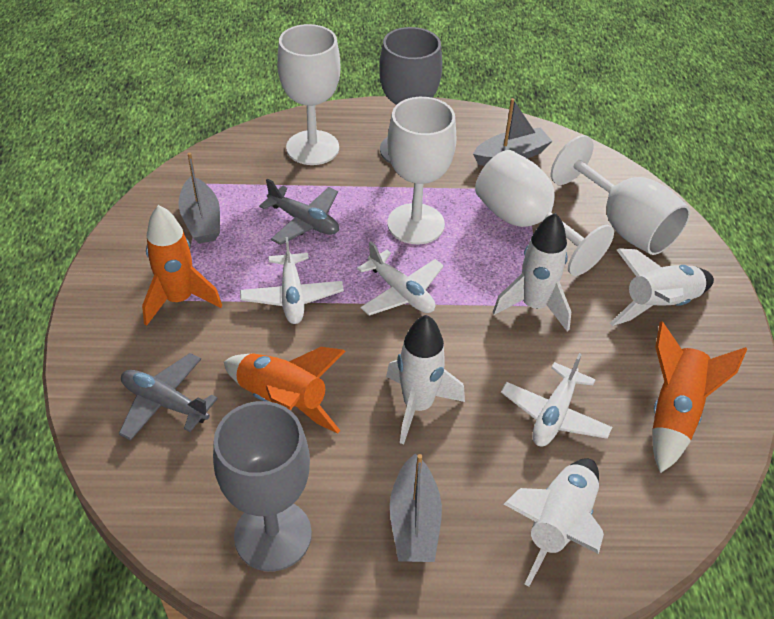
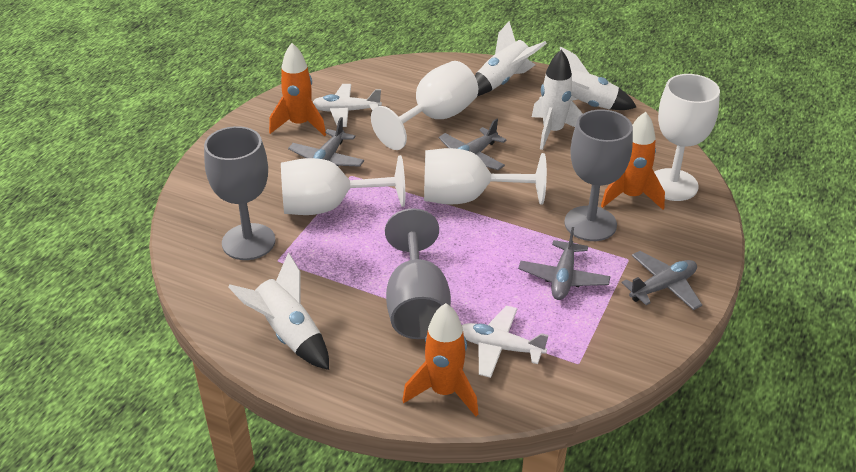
grey boat: 3 -> 0
grey goblet: 2 -> 3
grey plane: 2 -> 4
white plane: 3 -> 2

